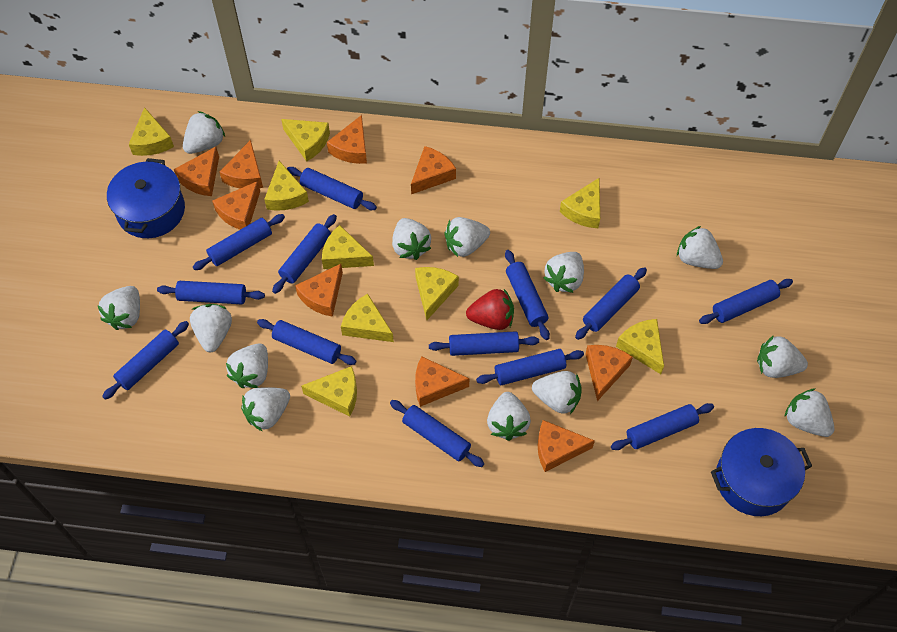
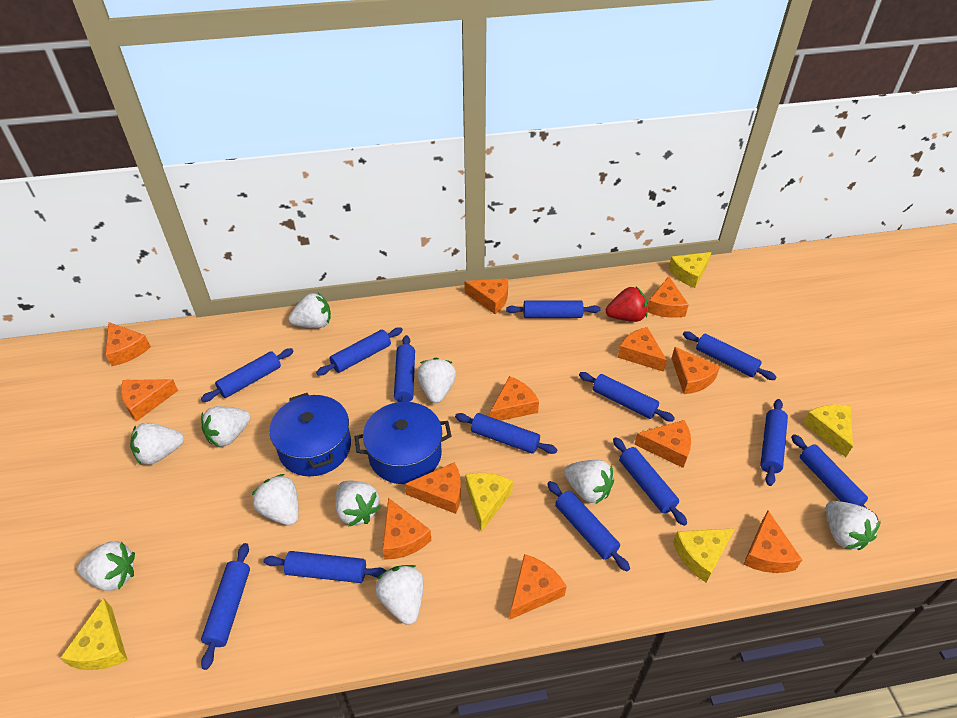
orange cheese: 9 -> 12
white strawberry: 13 -> 10
yellow cheese: 9 -> 5

